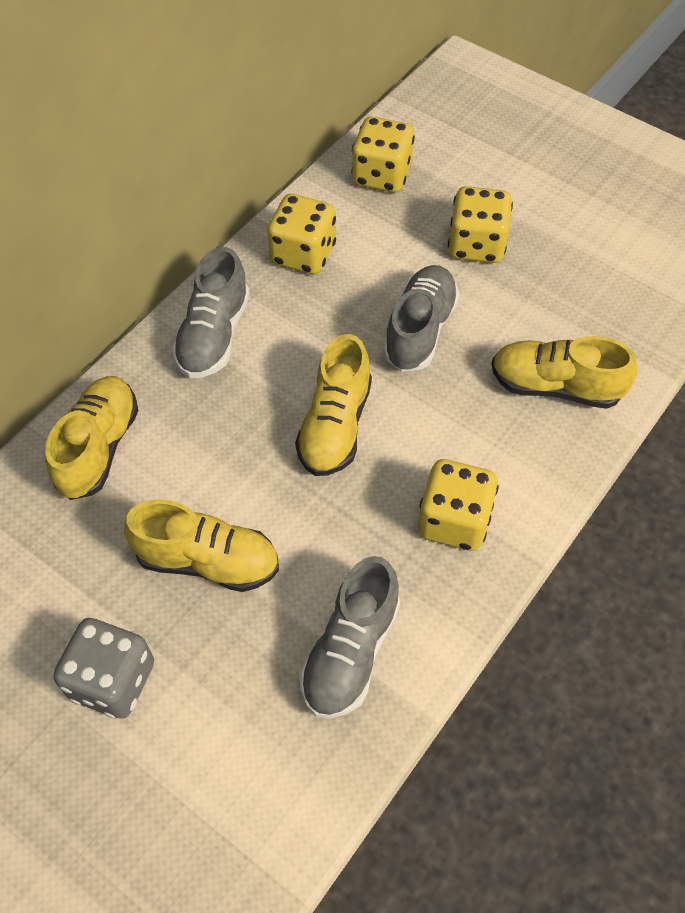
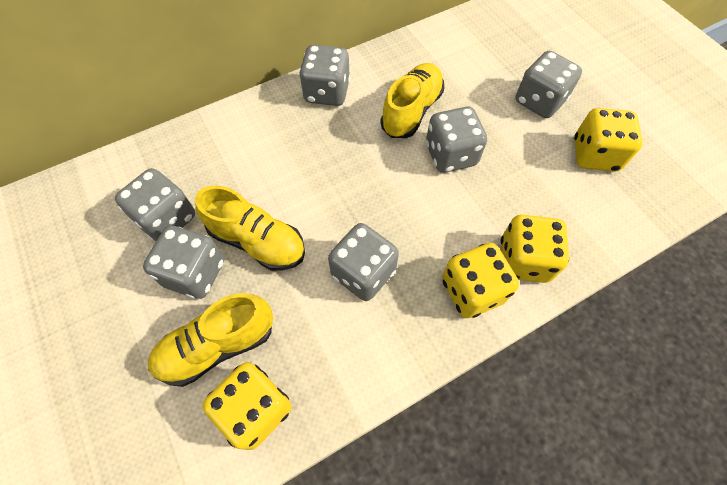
grey dice: 1 -> 6
grey shoe: 3 -> 0
yellow shoe: 4 -> 3

